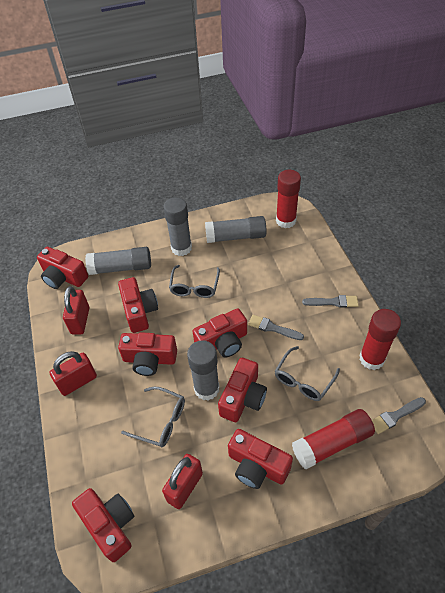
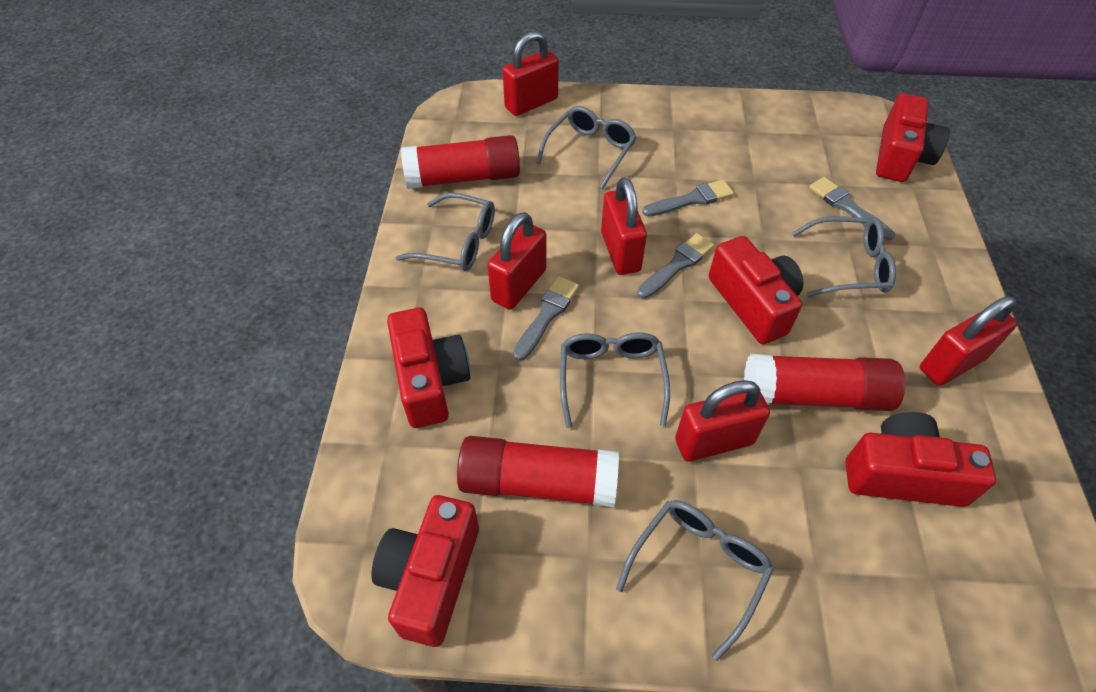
grey brush: 3 -> 4
grey glasses: 3 -> 5
grey glue stick: 4 -> 0
red camera: 7 -> 5
red padlock: 3 -> 5

